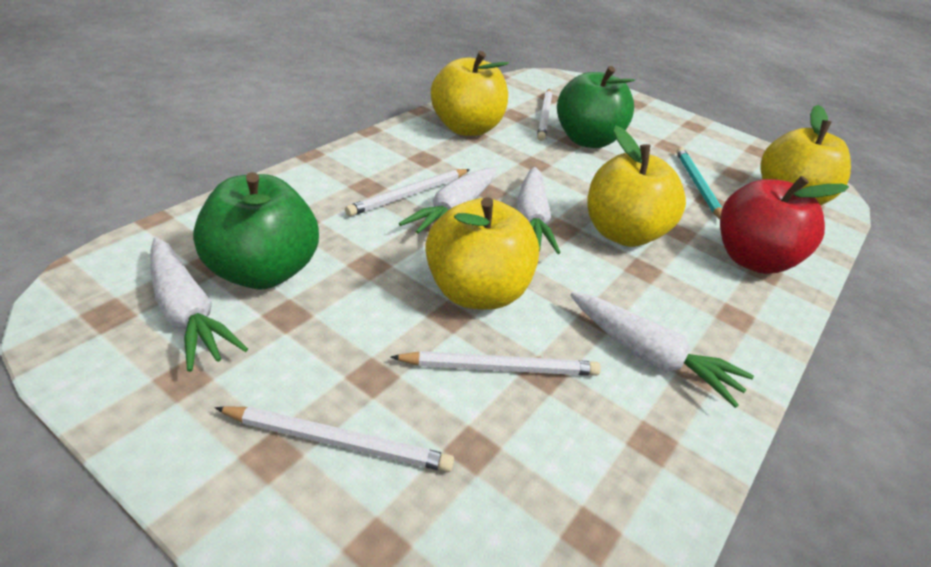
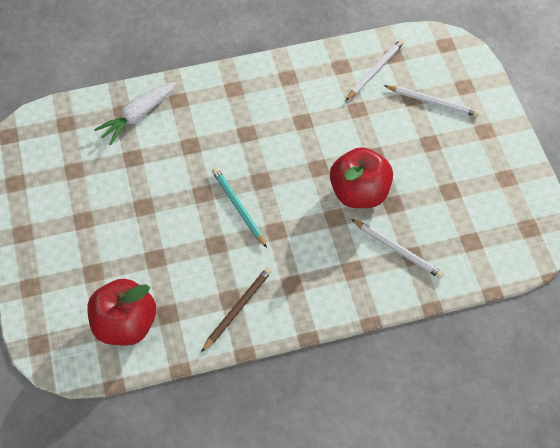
brown pencil: 0 -> 1
green apple: 2 -> 0
red apple: 1 -> 2
white carrot: 4 -> 1
white pencil: 4 -> 3
yellow apple: 4 -> 0

